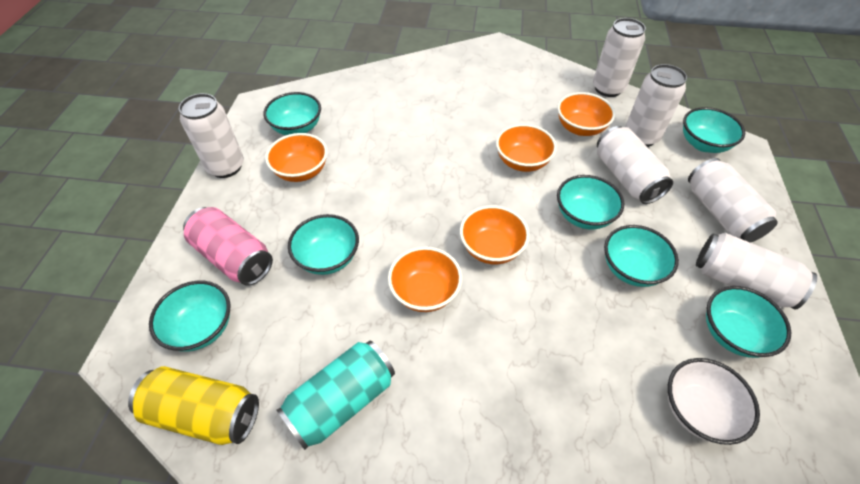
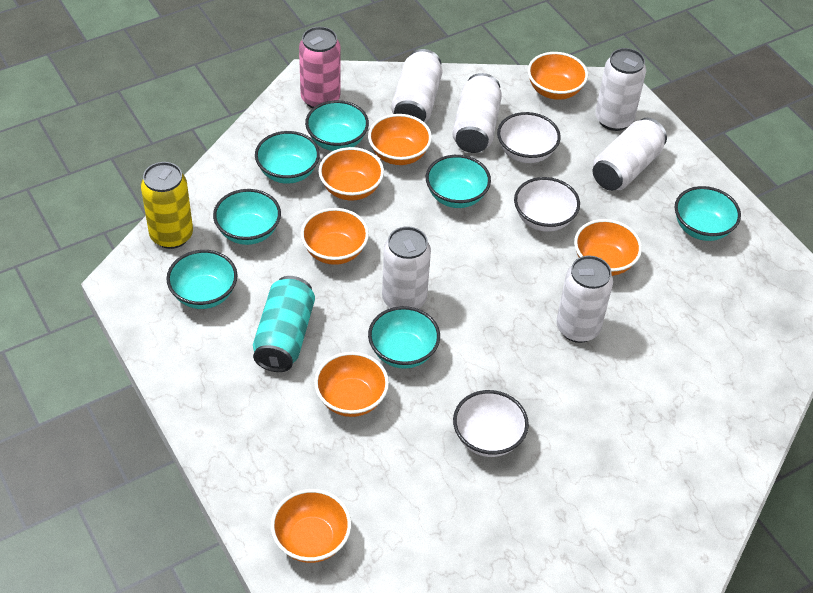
orange bowl: 5 -> 7
white bowl: 1 -> 3

